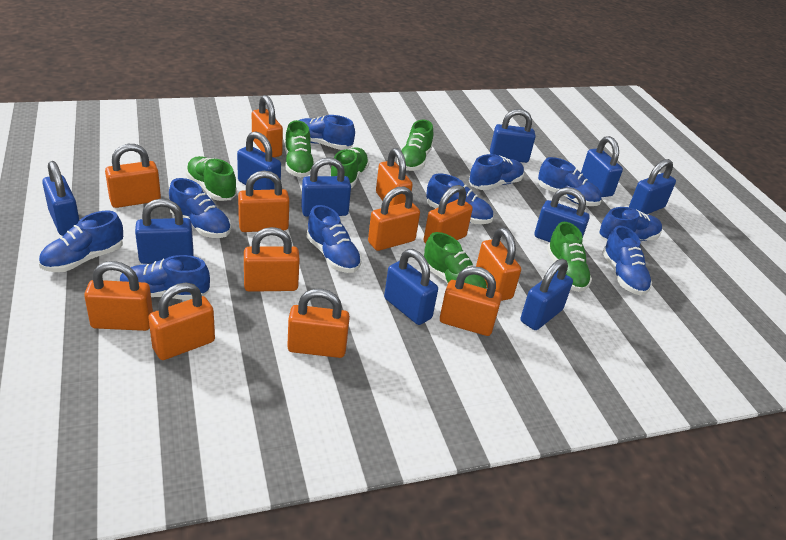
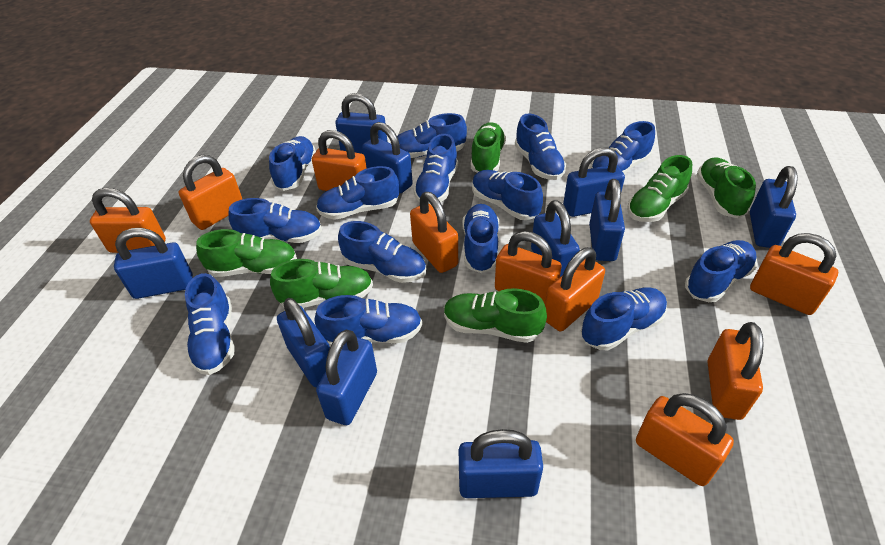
blue shoe: 10 -> 14
orange padlock: 12 -> 9

